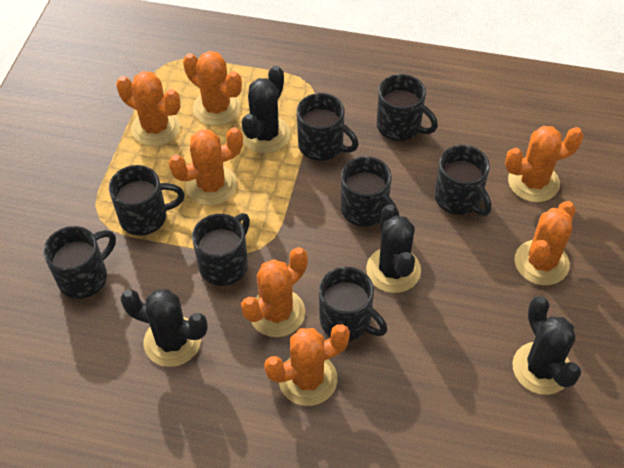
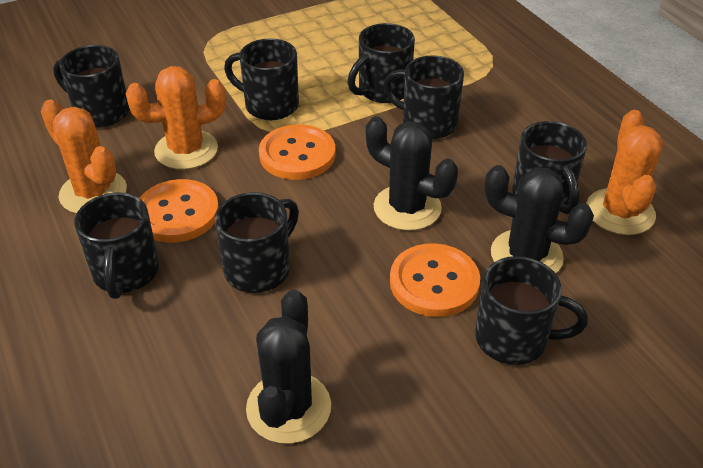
black cactus: 4 -> 3
orange button: 0 -> 3
orange cactus: 7 -> 3

